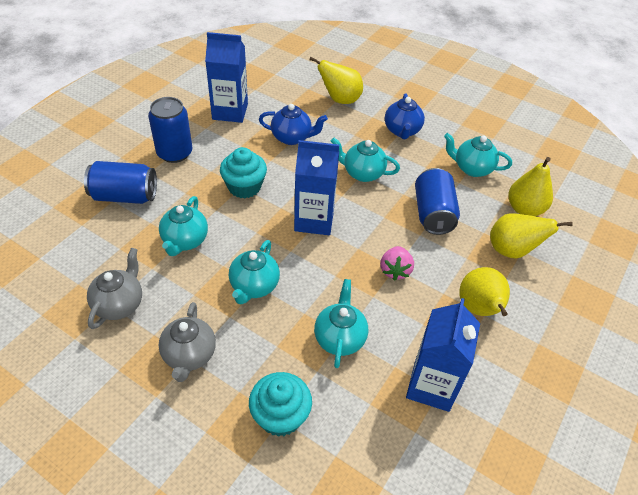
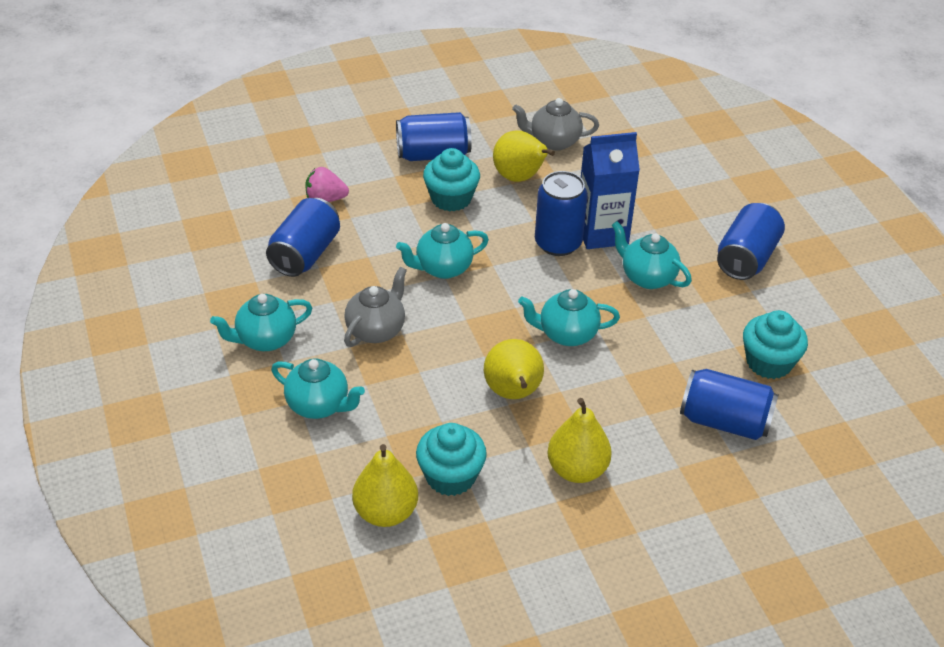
blue can: 3 -> 5
blue carton: 3 -> 1
blue teapot: 2 -> 0
turquoise cupcake: 2 -> 3

